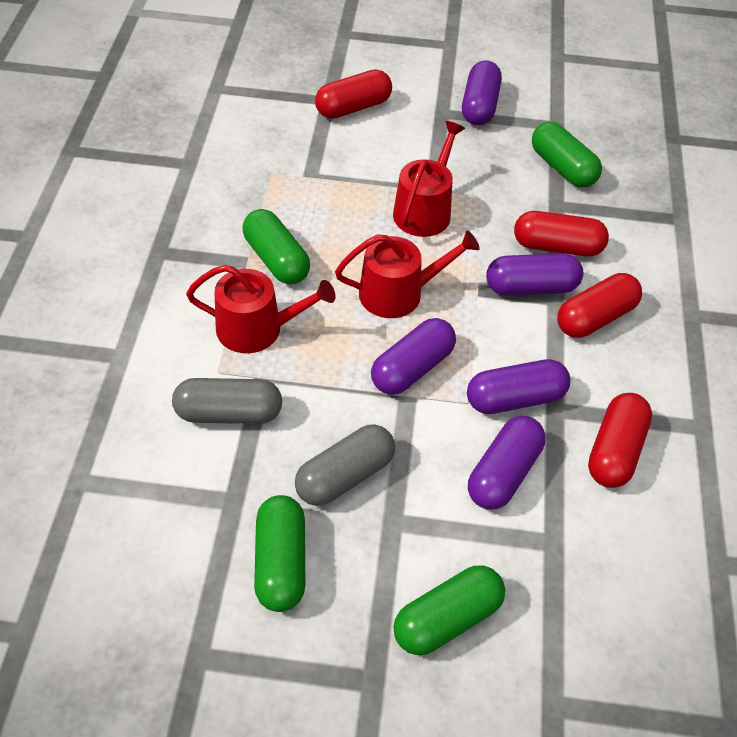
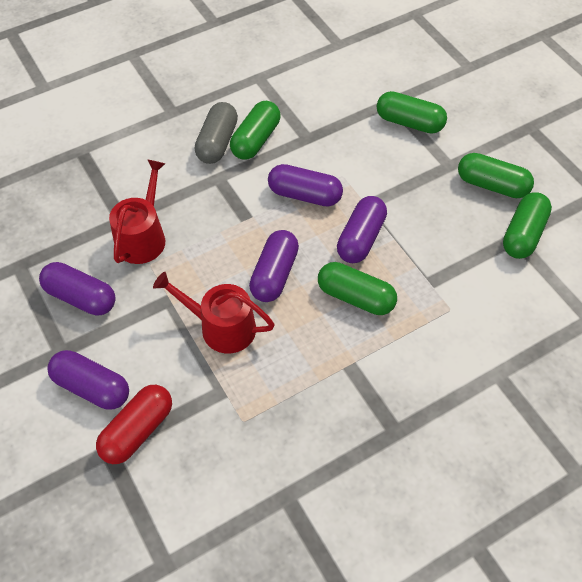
green capsule: 4 -> 5
grey capsule: 2 -> 1
red capsule: 4 -> 1
red watering can: 3 -> 2

